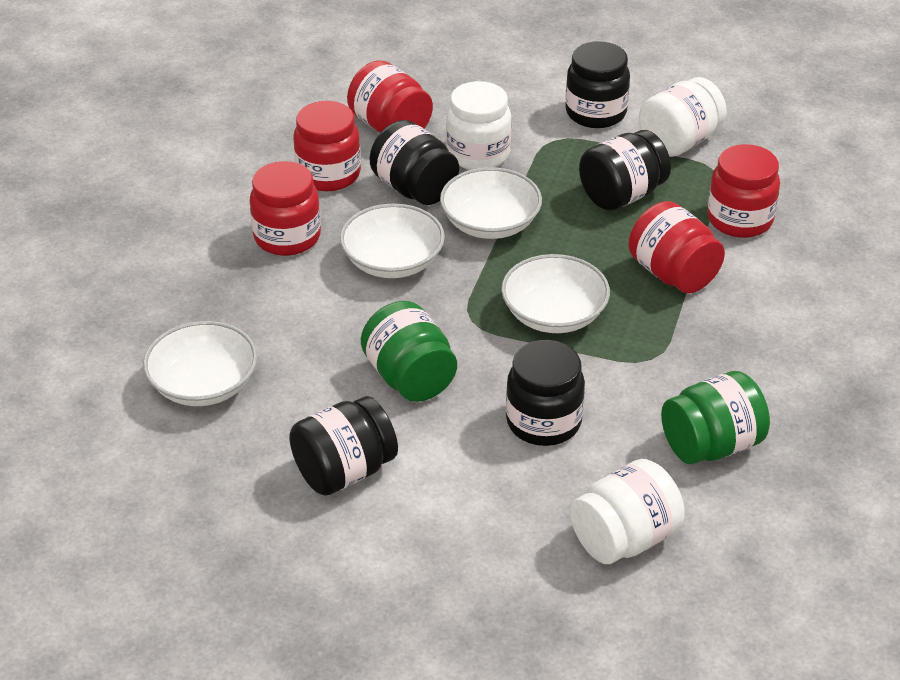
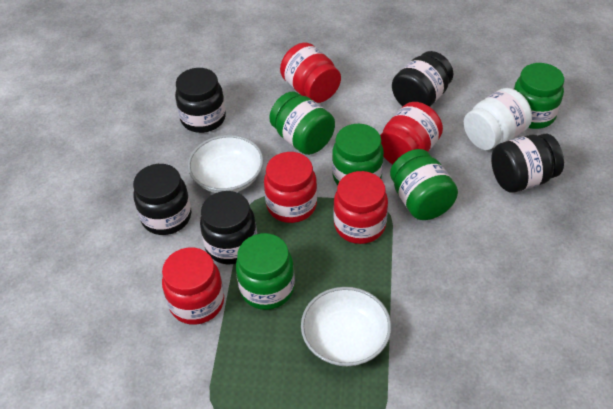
green jar: 2 -> 5
white bowl: 4 -> 2
white jar: 3 -> 1

